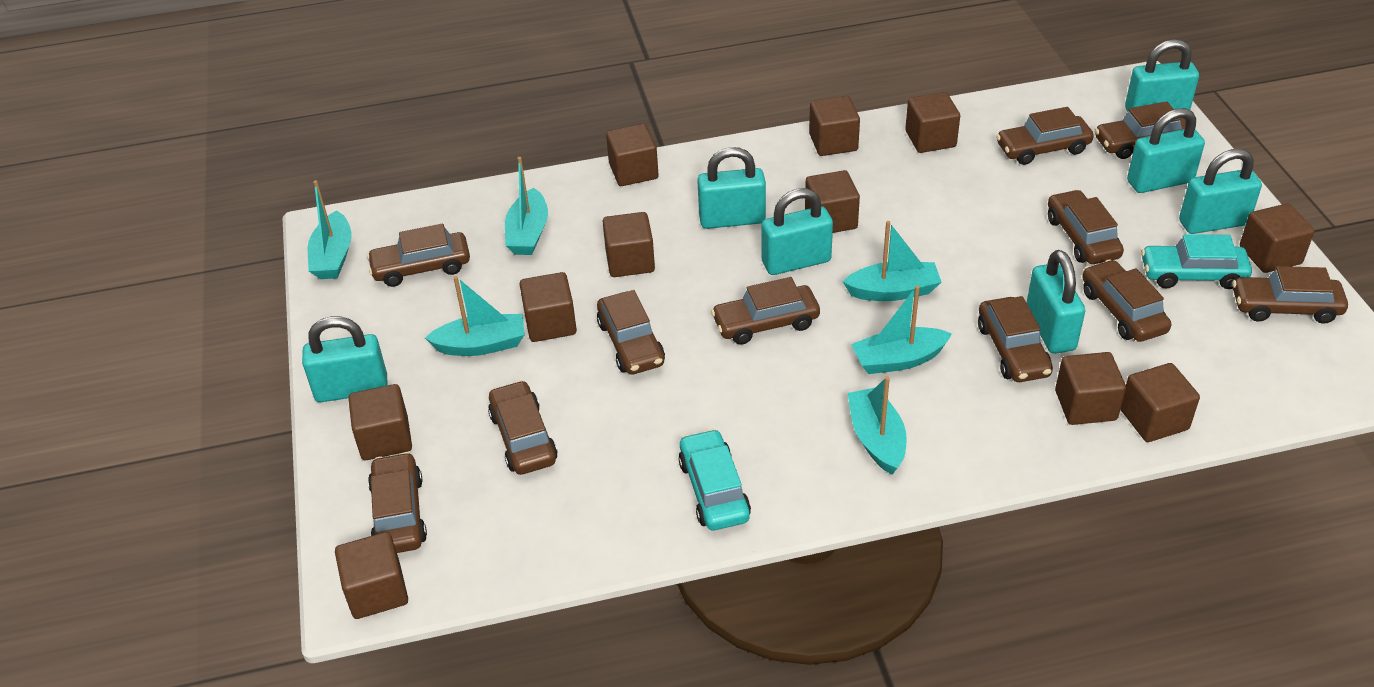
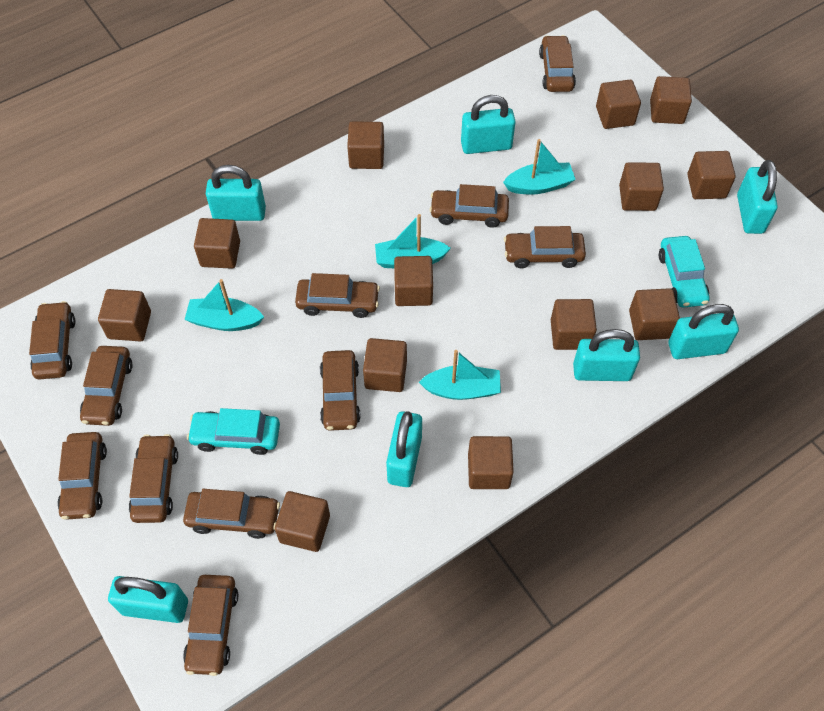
brown cube: 11 -> 13
turquoise boat: 6 -> 4

